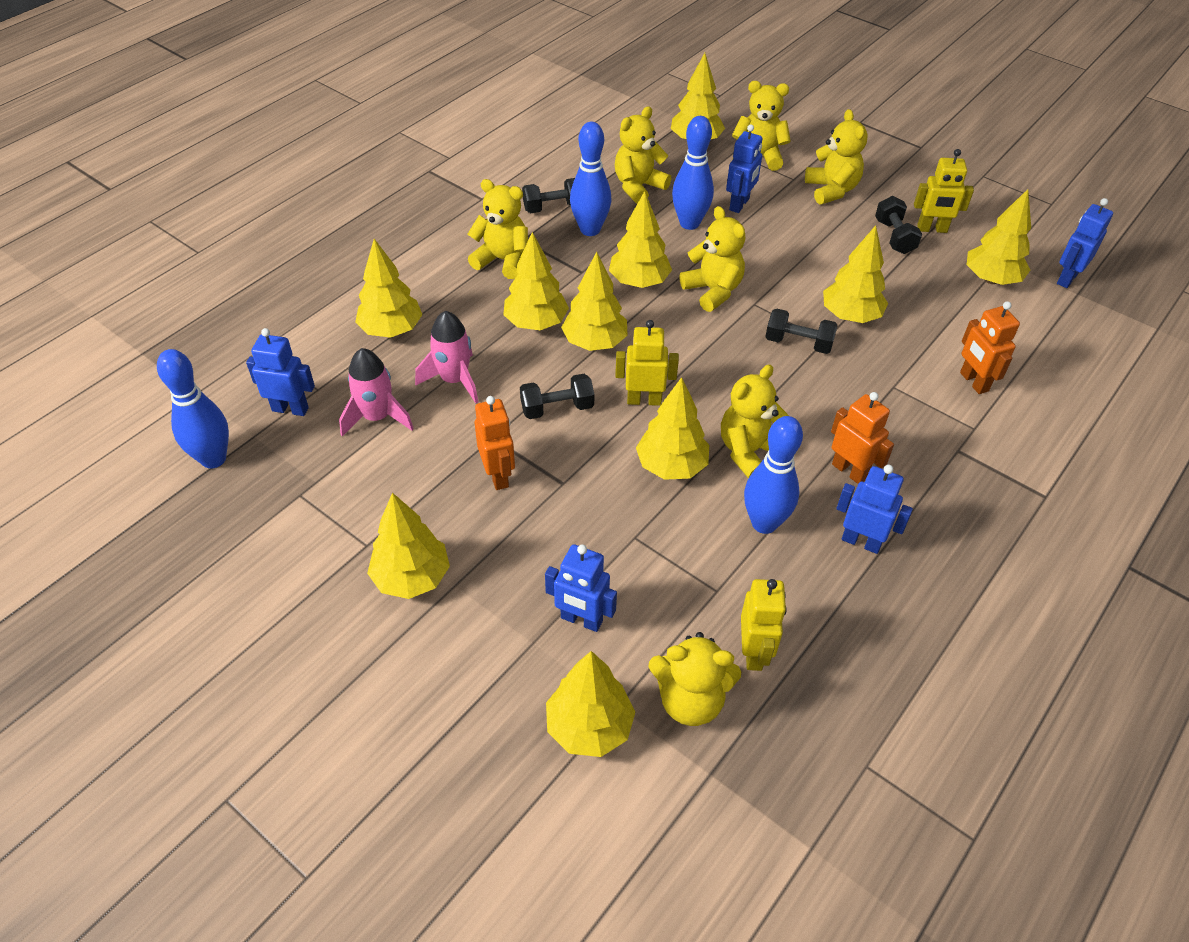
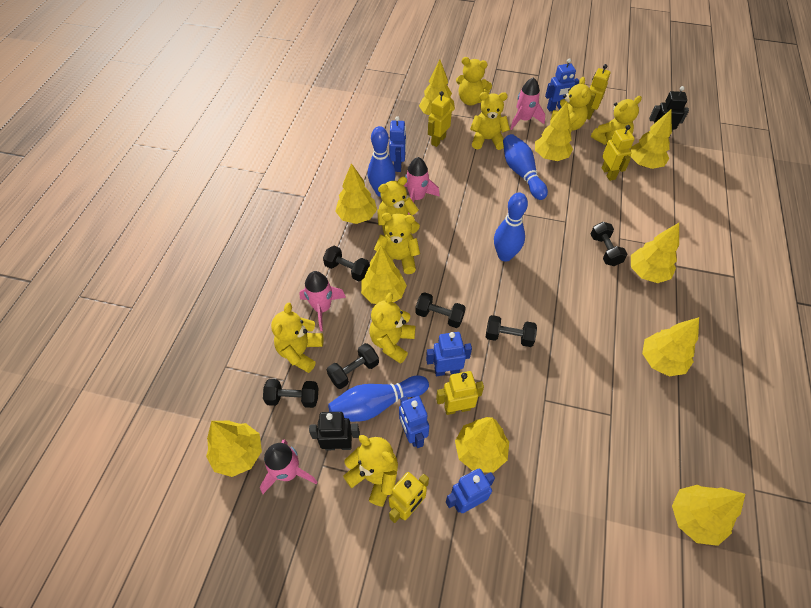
black dumbbell: 4 -> 6
black robot: 0 -> 2
orange robot: 3 -> 0
pink rocket: 2 -> 4
yellow robot: 3 -> 5
yellow teddy bear: 7 -> 9

